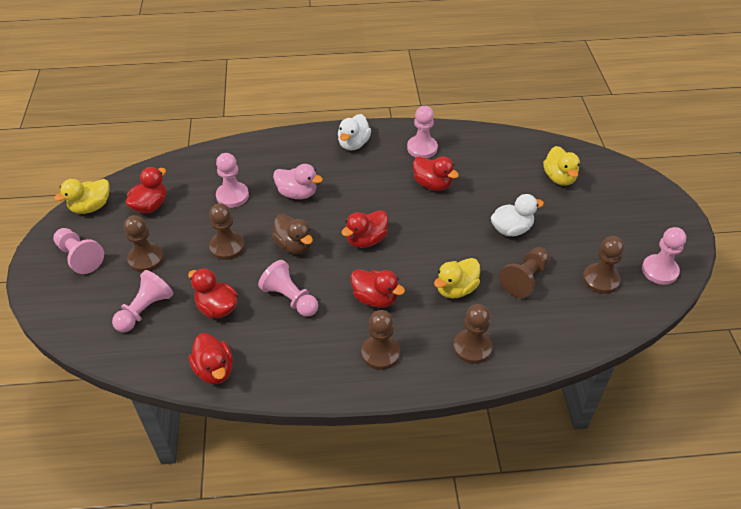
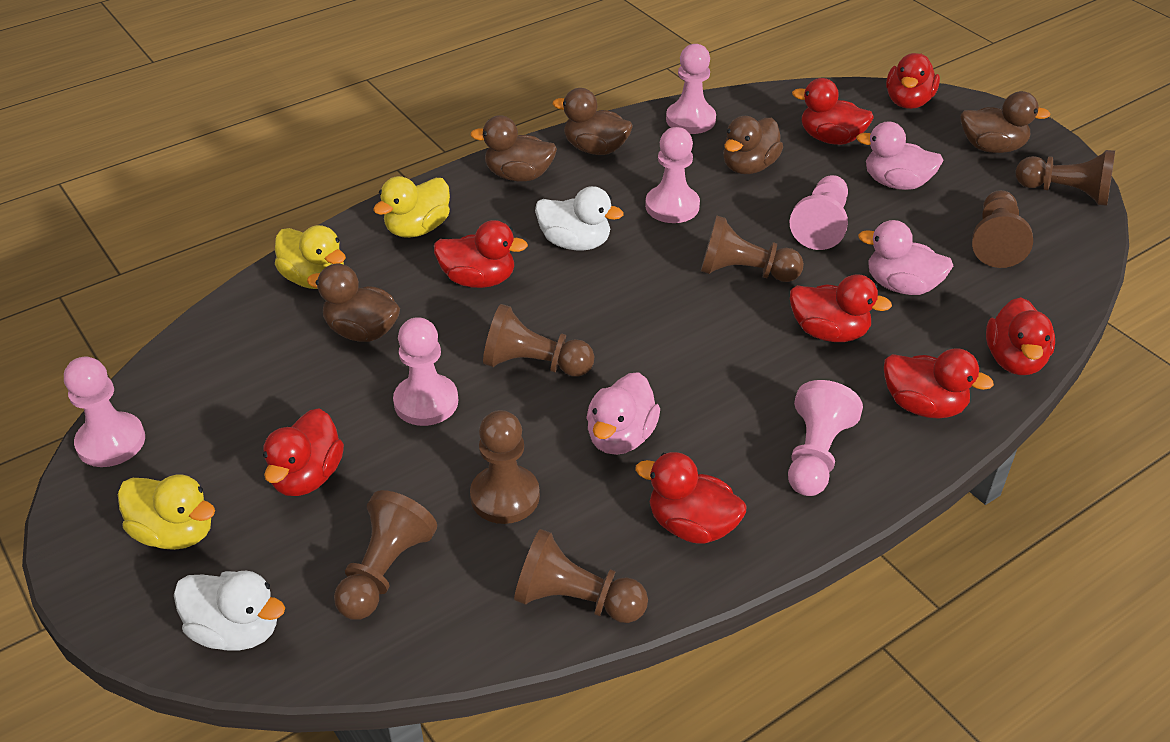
brown duck: 1 -> 5
brown pawn: 6 -> 7
pink duck: 1 -> 3
red duck: 6 -> 8

